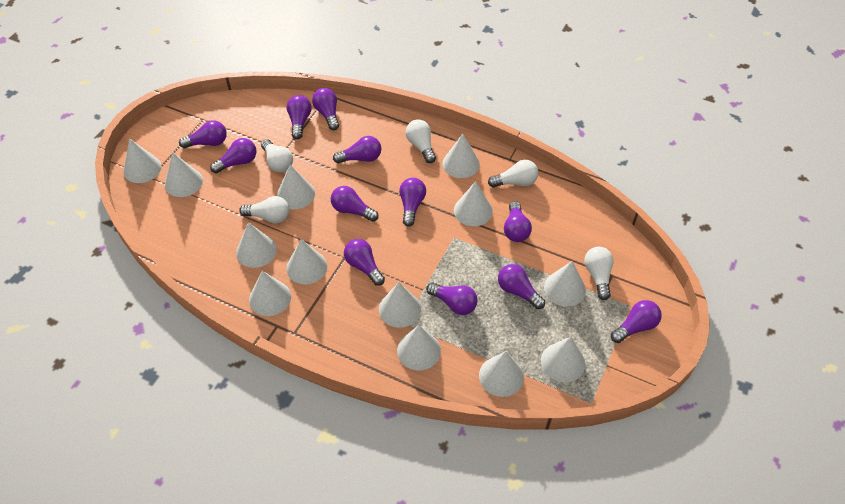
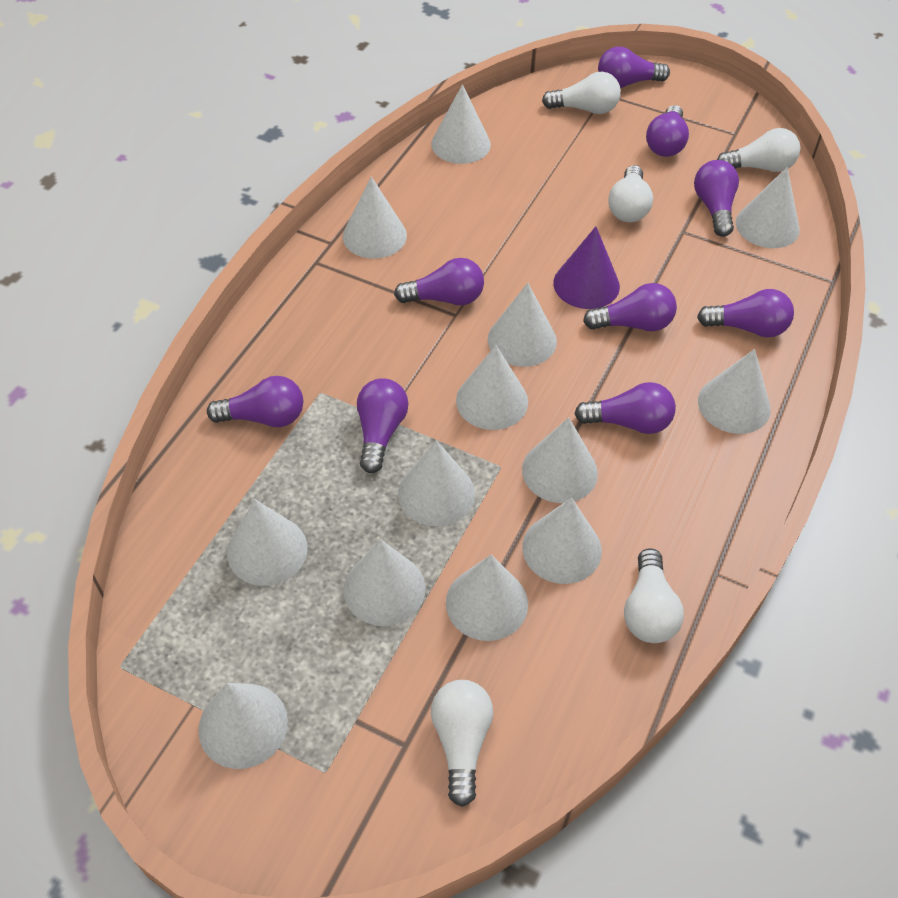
purple cone: 0 -> 1
purple light bulb: 12 -> 9

